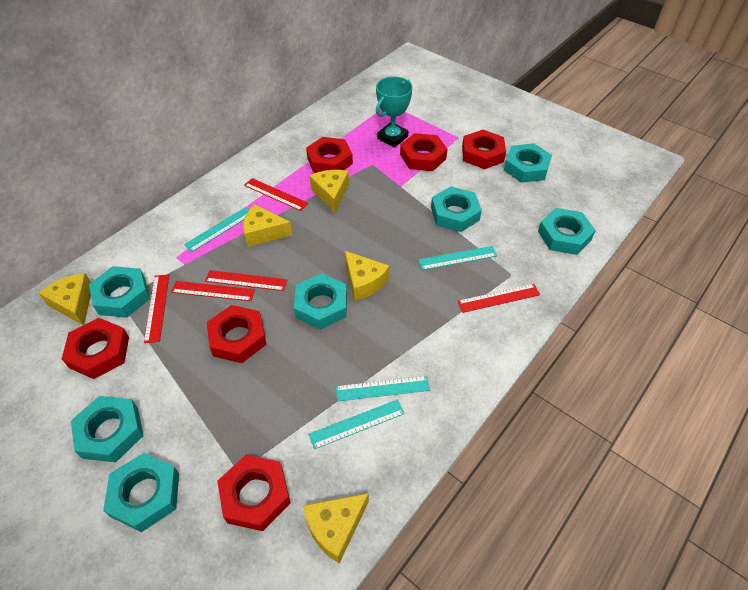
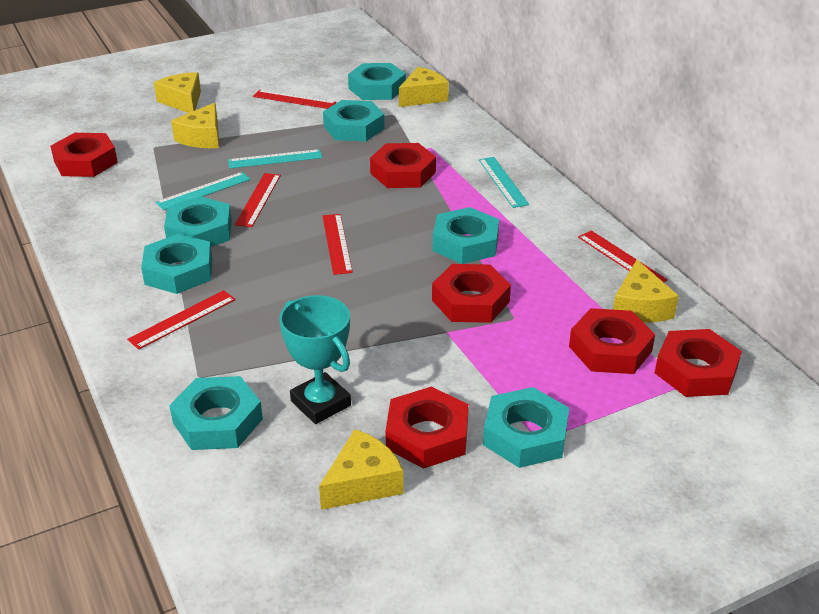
turquoise ruler: 4 -> 3

